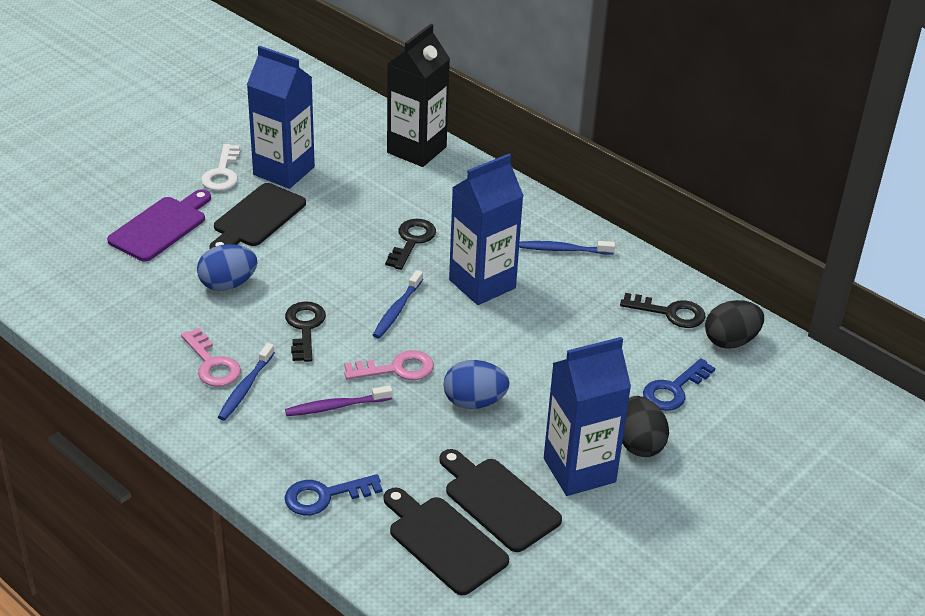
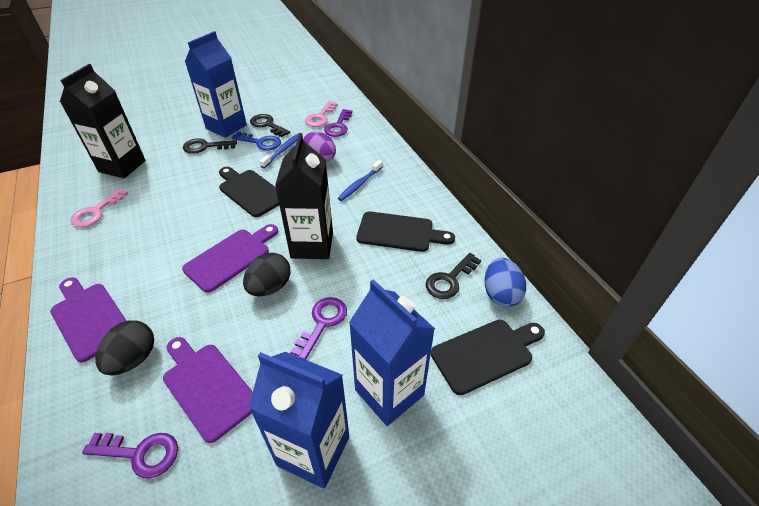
black carton: 1 -> 2
blue egg: 2 -> 1
blue key: 2 -> 1
blue toothbrush: 3 -> 2
purple cutting board: 1 -> 3
purple egg: 0 -> 1
purple key: 0 -> 3
purple toothbrush: 1 -> 0
white key: 1 -> 0

